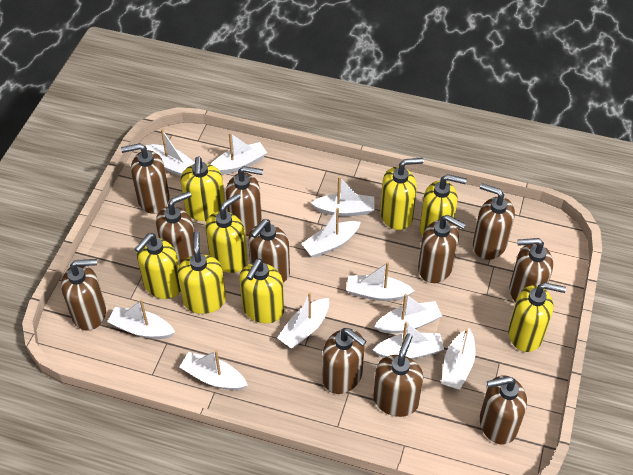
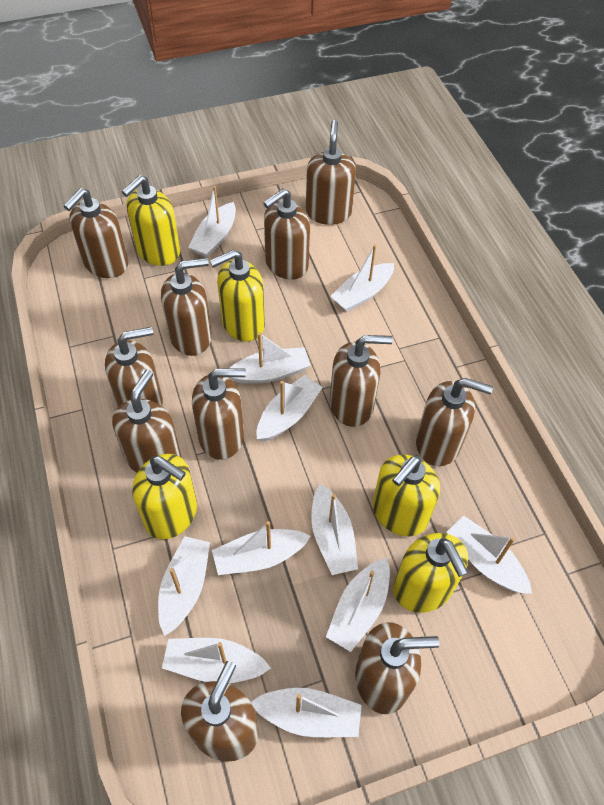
yellow soap dispenser: 8 -> 5

